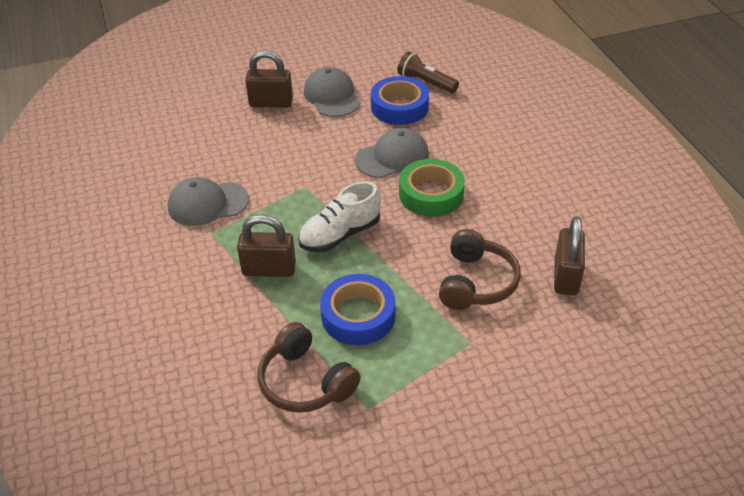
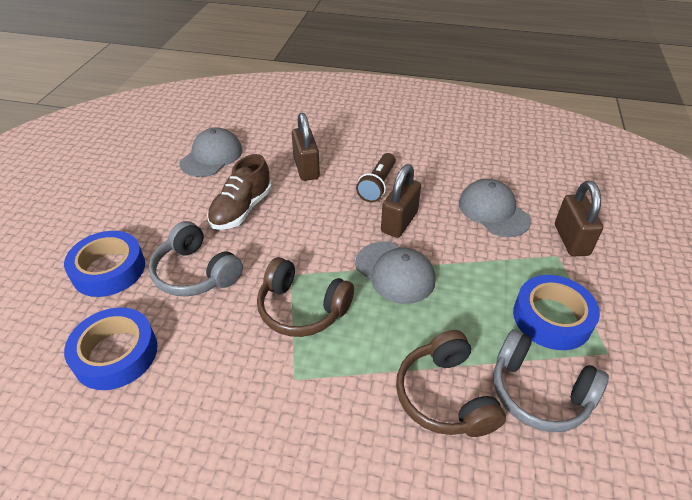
blue tape: 2 -> 3
brown shoe: 0 -> 1
green tape: 1 -> 0
grey headphones: 0 -> 2
white shoe: 1 -> 0

